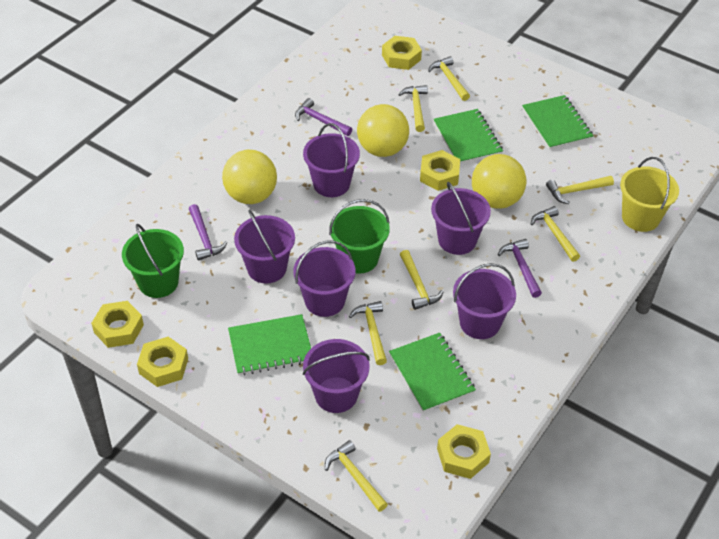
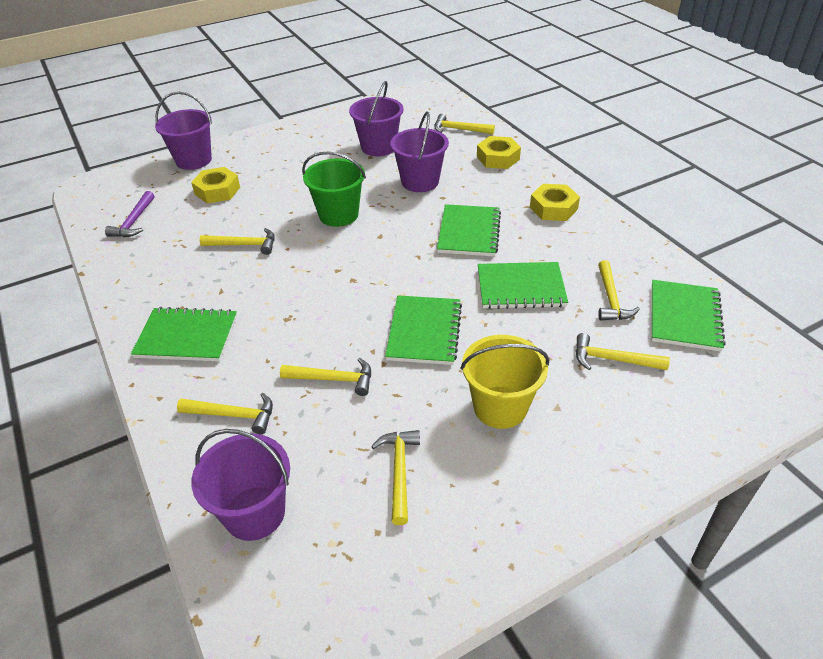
green bucket: 2 -> 1
green notebook: 4 -> 5
purple bucket: 6 -> 4
purple hammer: 3 -> 1
yellow ball: 3 -> 0
yellow nut: 5 -> 3

